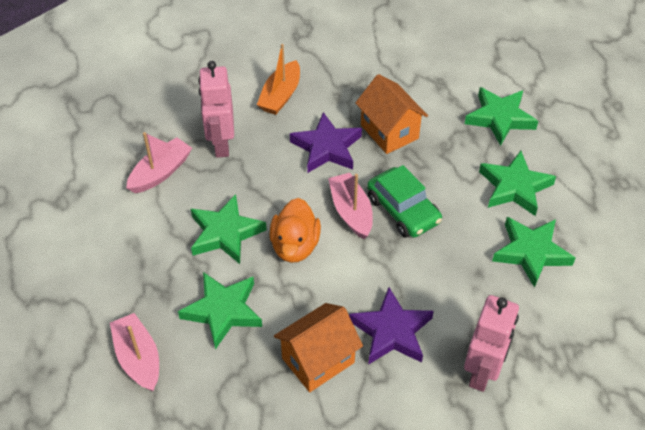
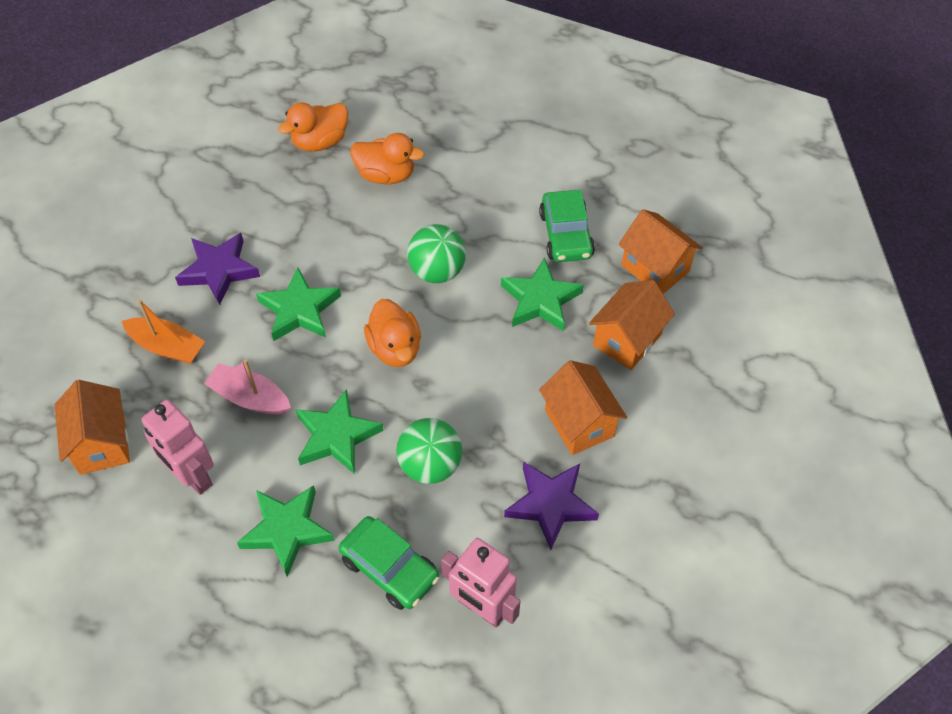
green ball: 0 -> 2
green car: 1 -> 2
green star: 5 -> 4
orange duck: 1 -> 3
orange house: 2 -> 4
pink boat: 3 -> 1

